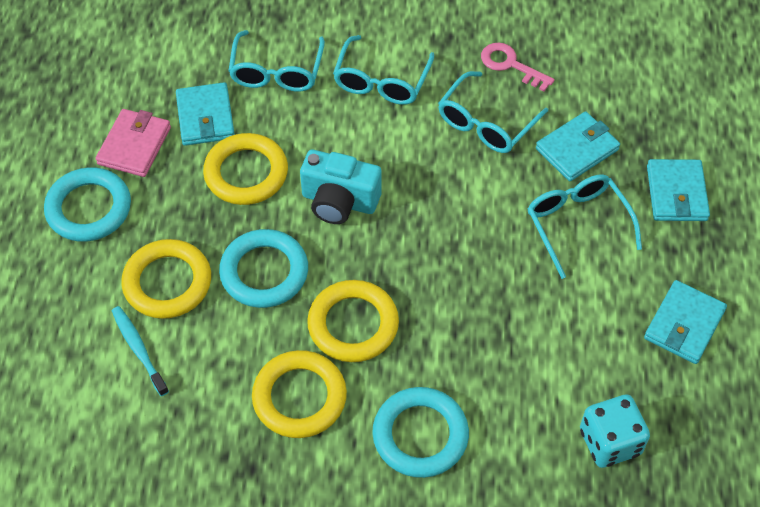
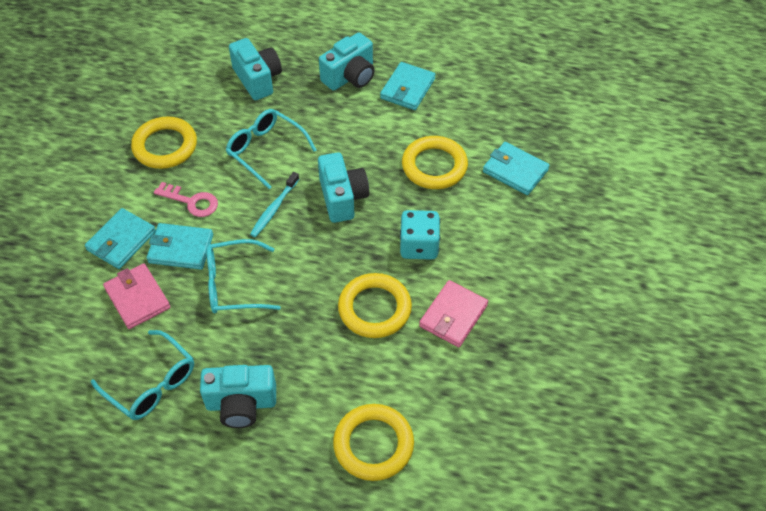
pink wallet: 1 -> 2
turquoise camera: 1 -> 4
turquoise glasses: 4 -> 3
turquoise ring: 3 -> 0

